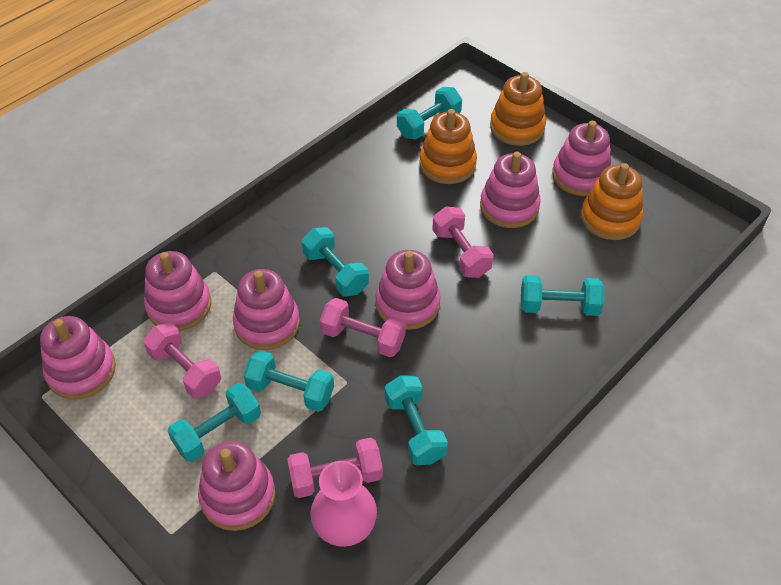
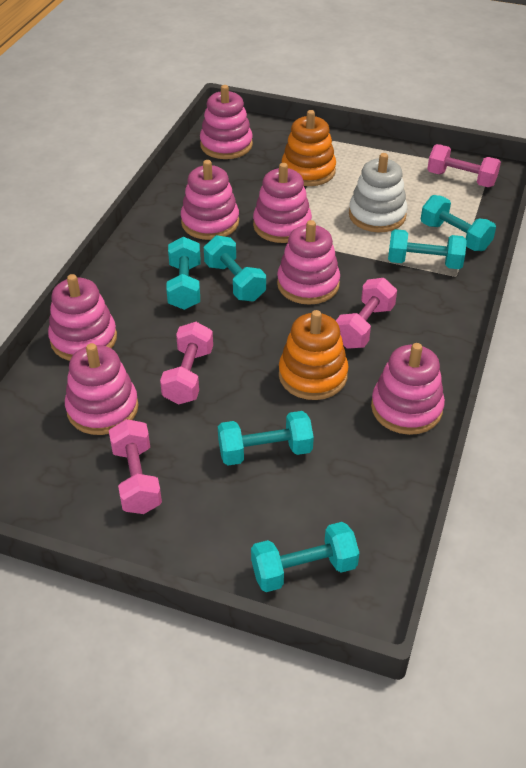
orange stacking toy: 3 -> 2
pink vase: 1 -> 0
white stacking toy: 0 -> 1

